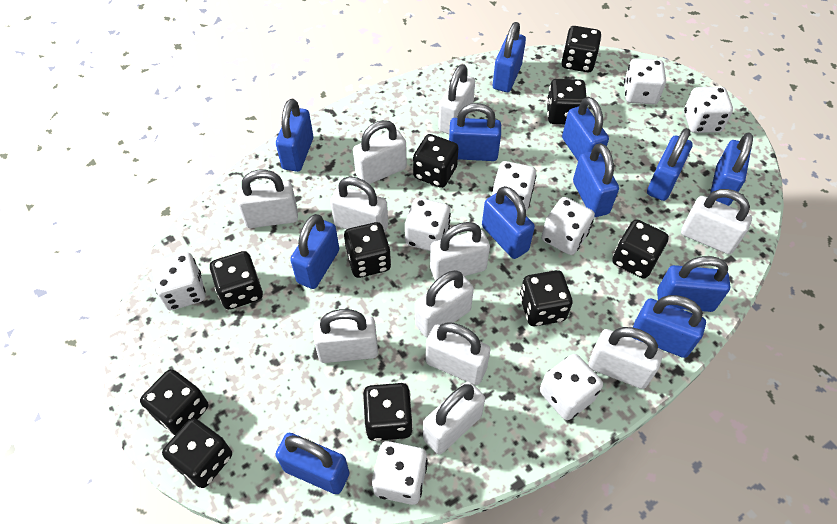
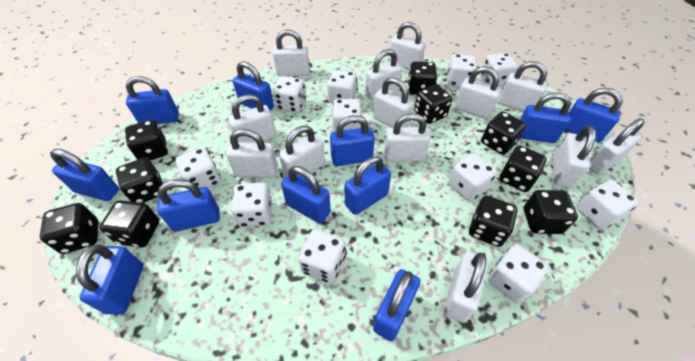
blue padlock: 12 -> 11
white dice: 8 -> 11
white padlock: 11 -> 13

